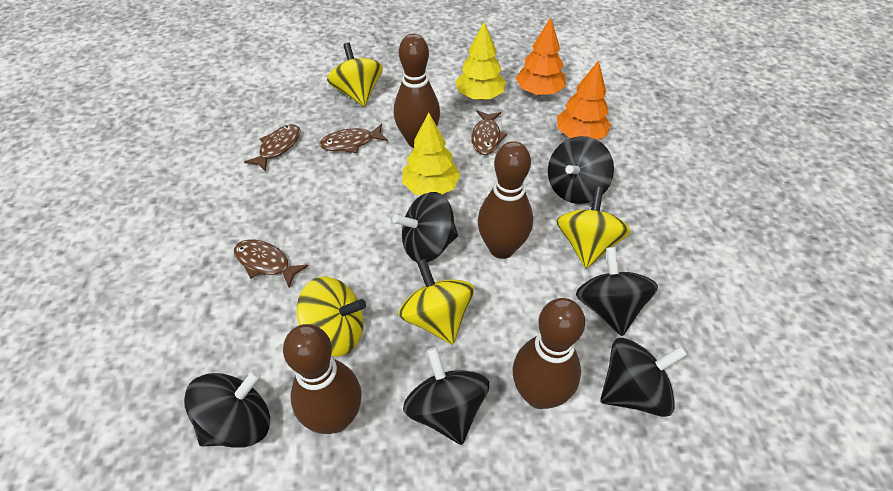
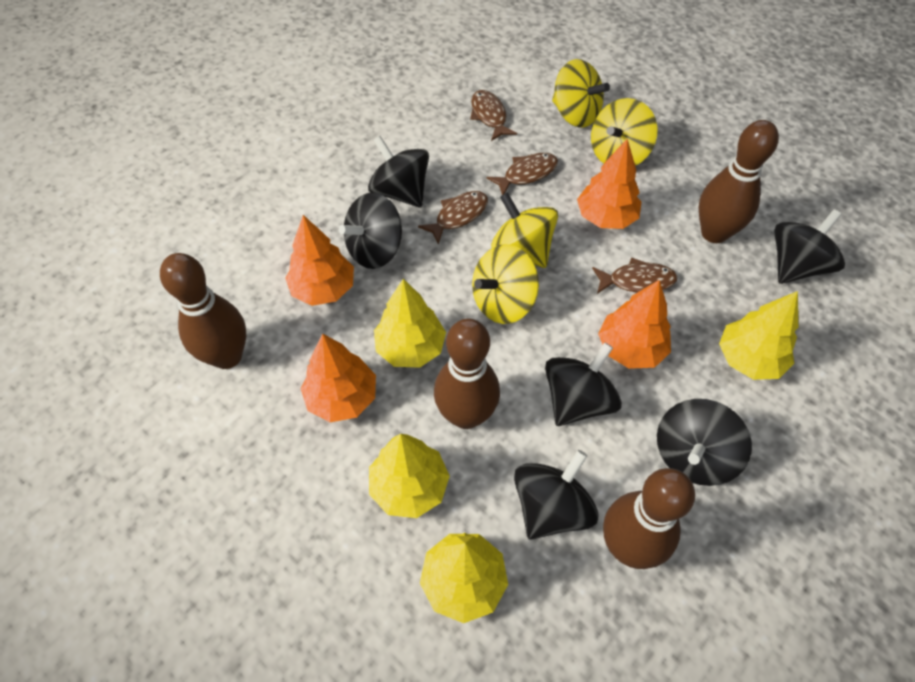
orange tree: 2 -> 4
yellow tree: 2 -> 4

